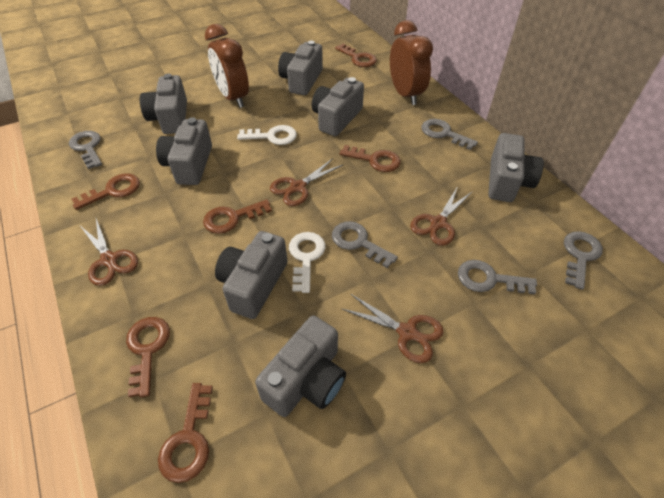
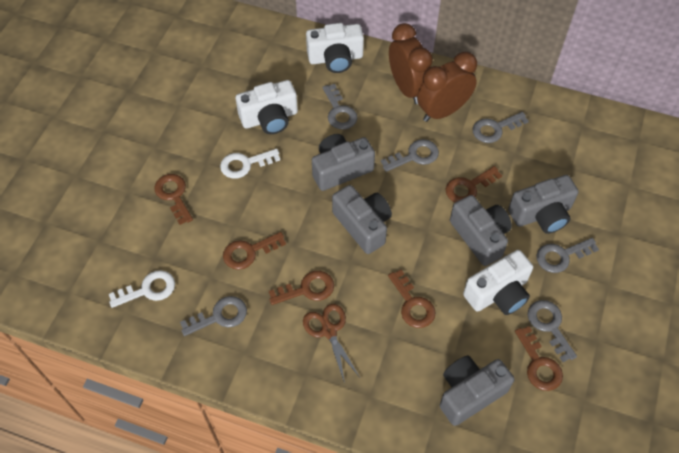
brown scissors: 4 -> 1
grey camera: 7 -> 5
grey key: 5 -> 6
white camera: 0 -> 3

